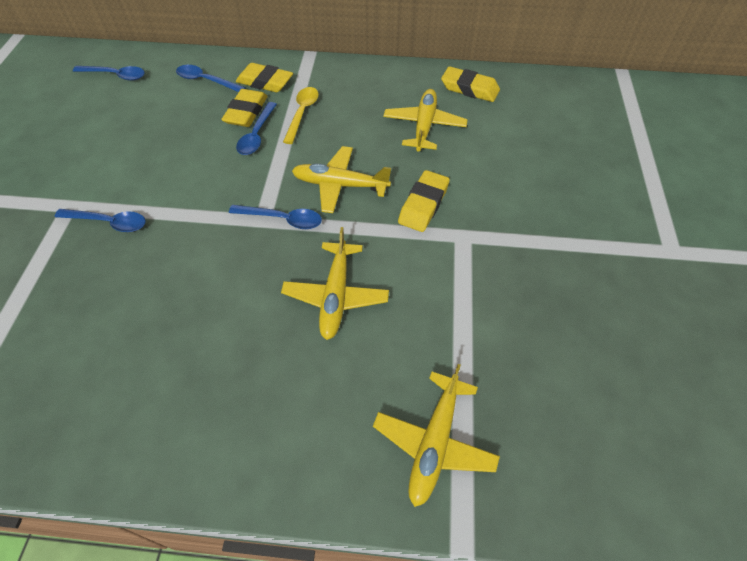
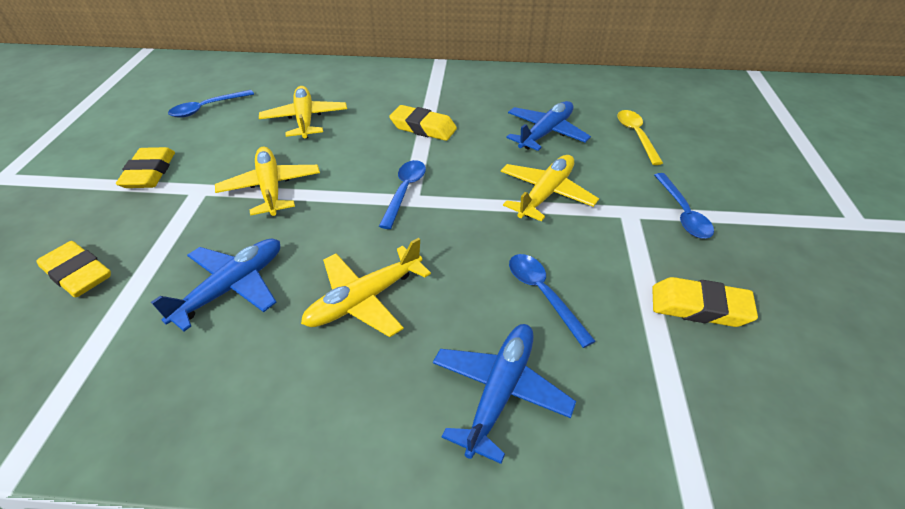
blue plane: 0 -> 3
blue spoon: 5 -> 4

